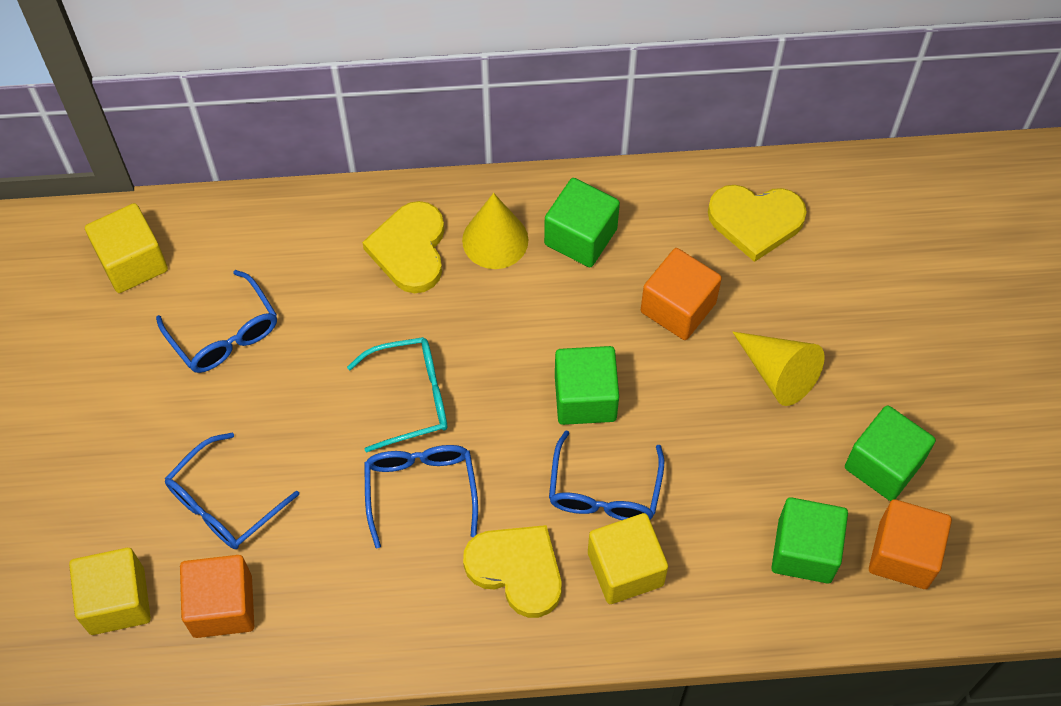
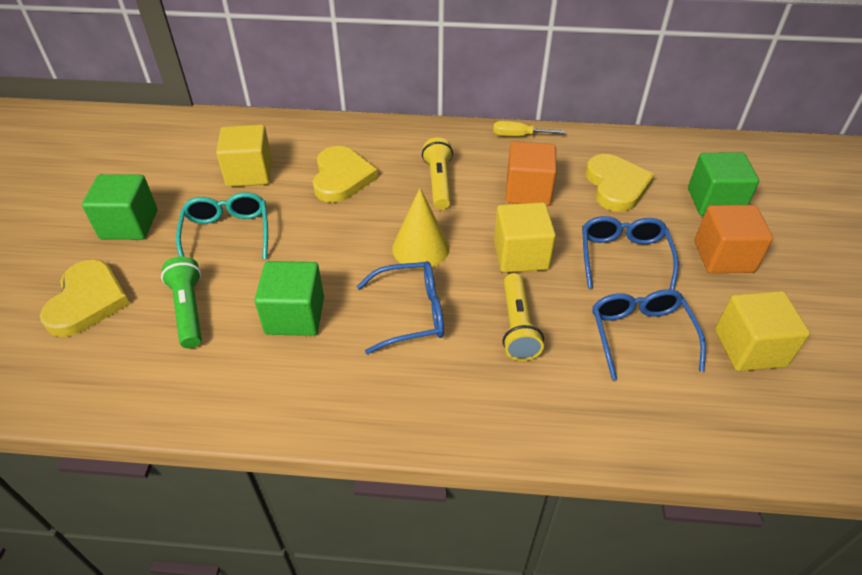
blue glasses: 4 -> 3
green cube: 4 -> 3
green flashlight: 0 -> 1
orange cube: 3 -> 2
yellow cone: 2 -> 1
yellow flashlight: 0 -> 2
yellow screwdriver: 0 -> 1

